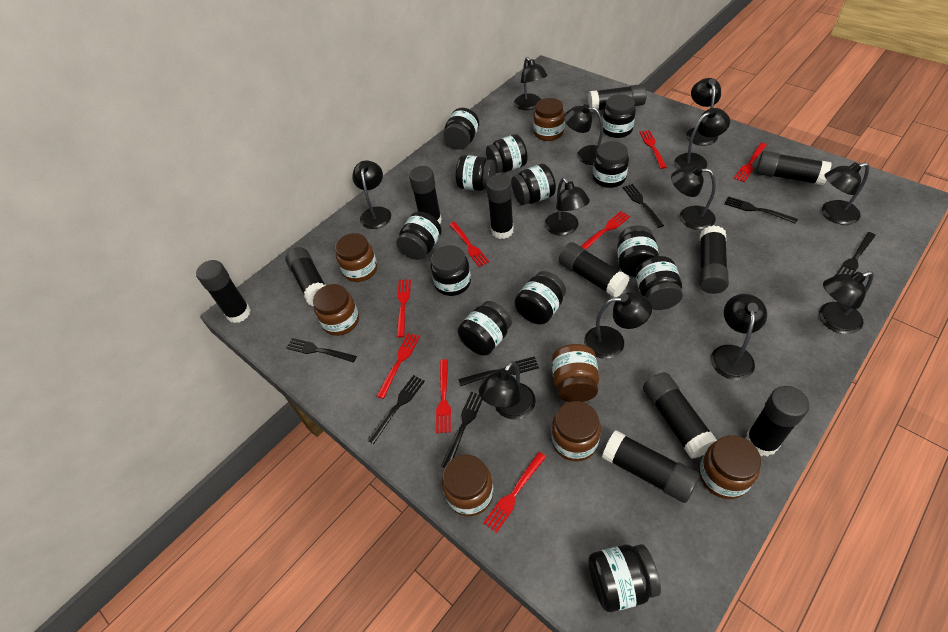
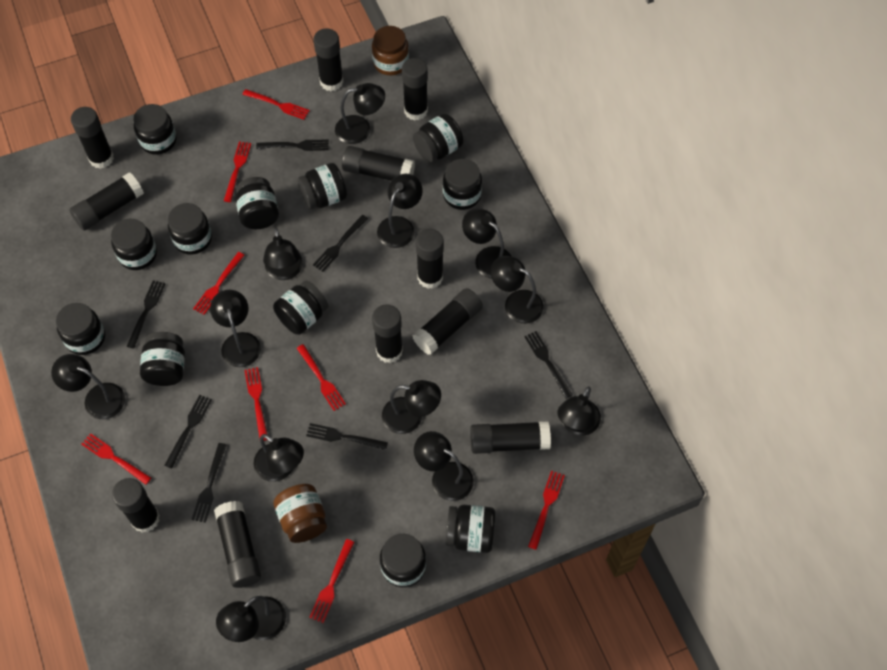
black jar: 13 -> 12
brown jar: 7 -> 2

